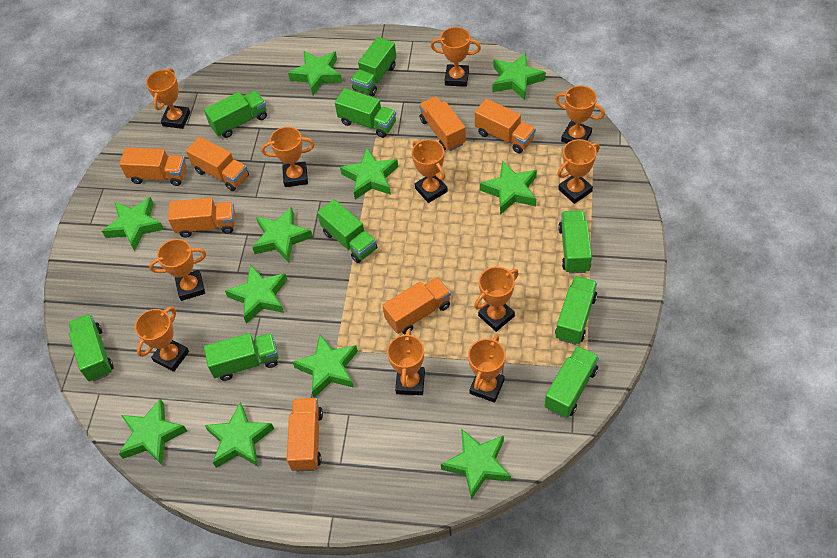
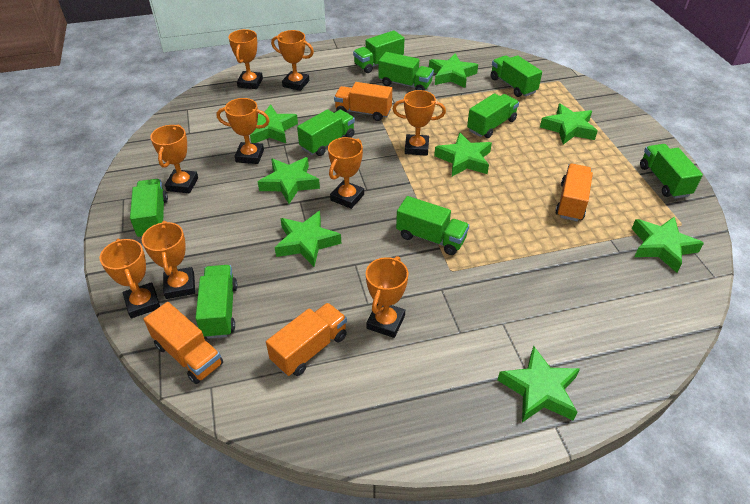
green star: 11 -> 8
orange trophy: 11 -> 9
orange truck: 7 -> 4

